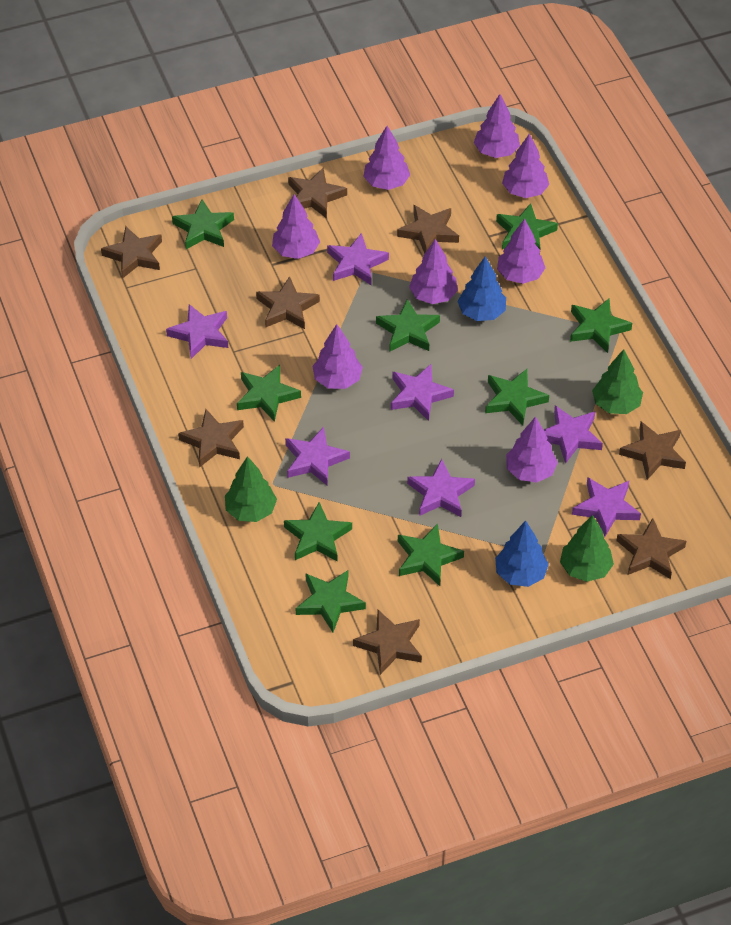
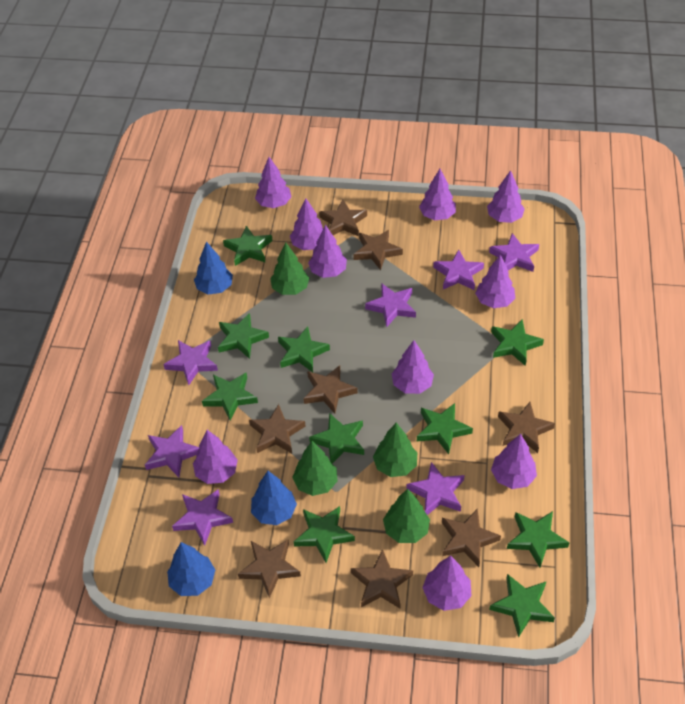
blue tree: 2 -> 3
green star: 9 -> 10
green tree: 3 -> 4
purple tree: 8 -> 10

